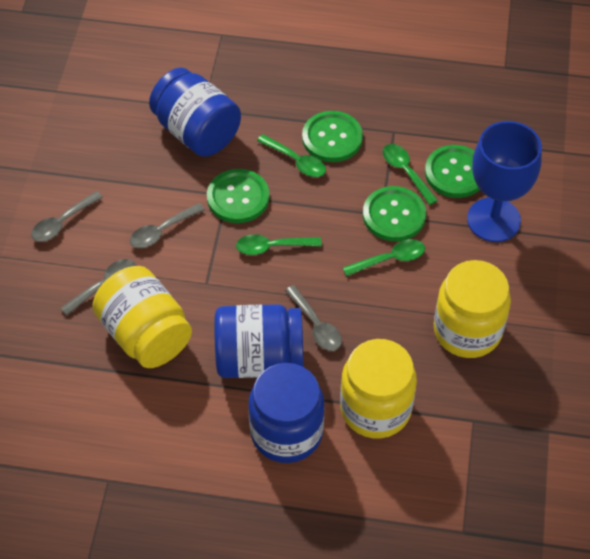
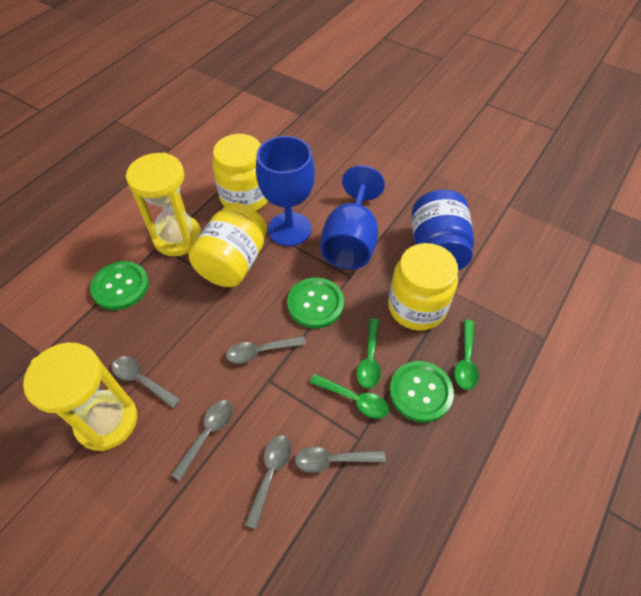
blue goblet: 1 -> 2
blue jar: 3 -> 1
green button: 4 -> 3
green spoon: 4 -> 3
grey spoon: 4 -> 5
yellow hourglass: 0 -> 2

